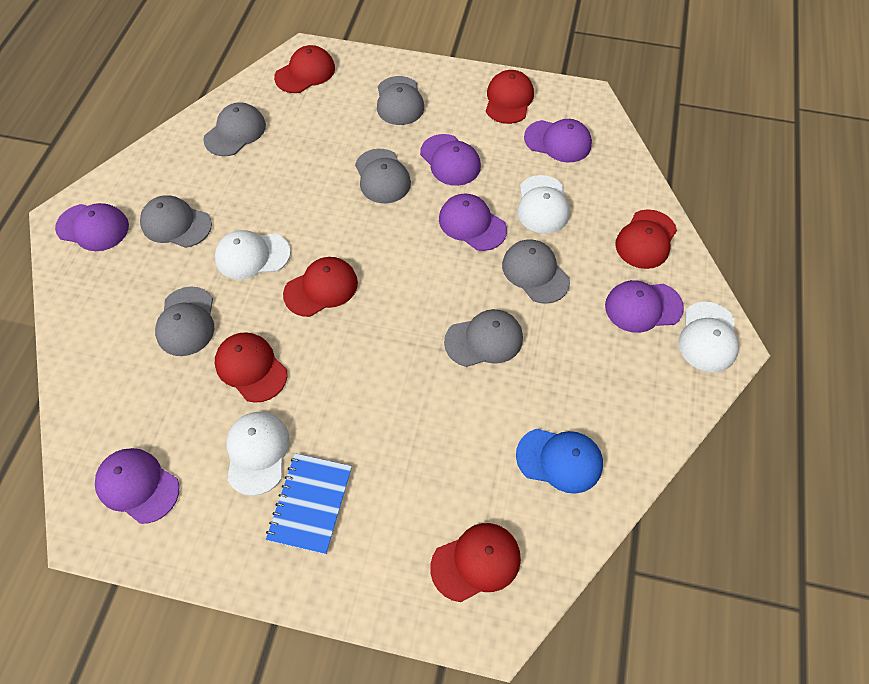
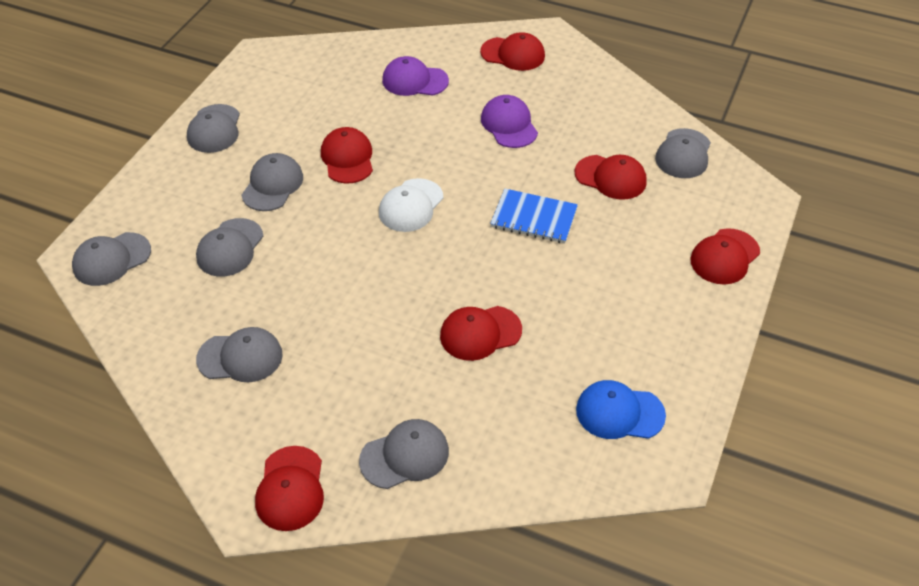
purple cap: 6 -> 2
white cap: 4 -> 1

